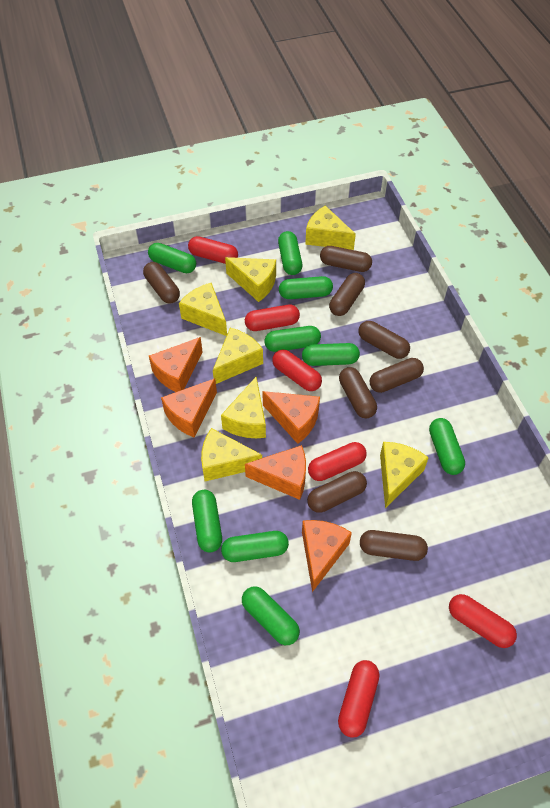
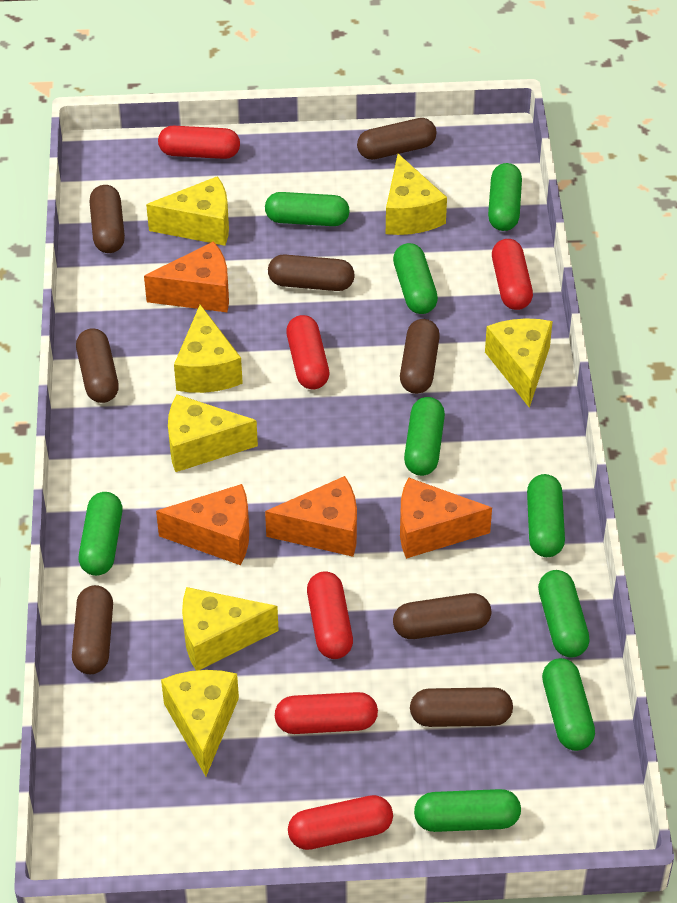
orange cheese: 5 -> 4

